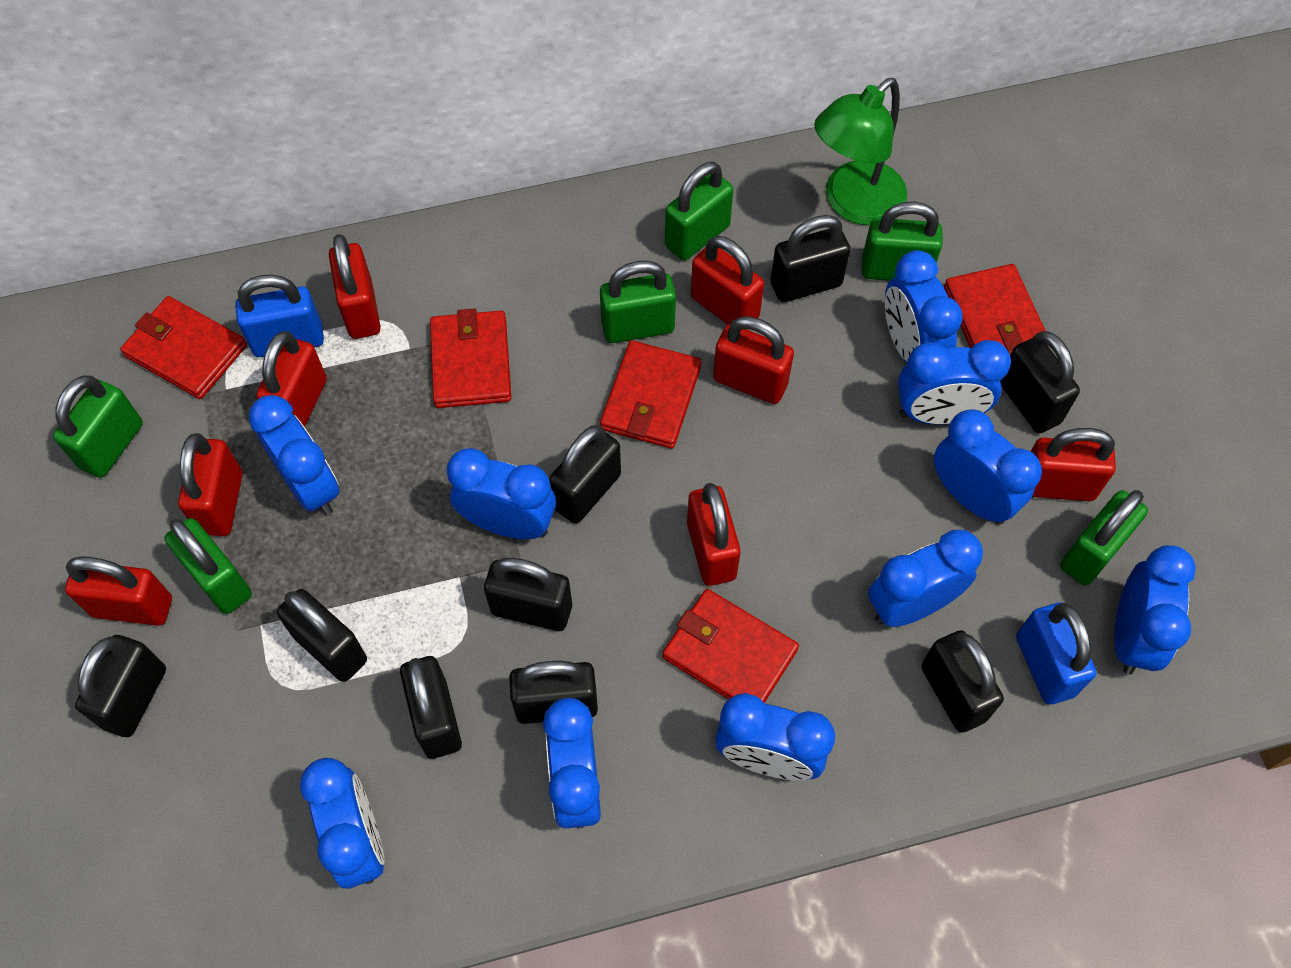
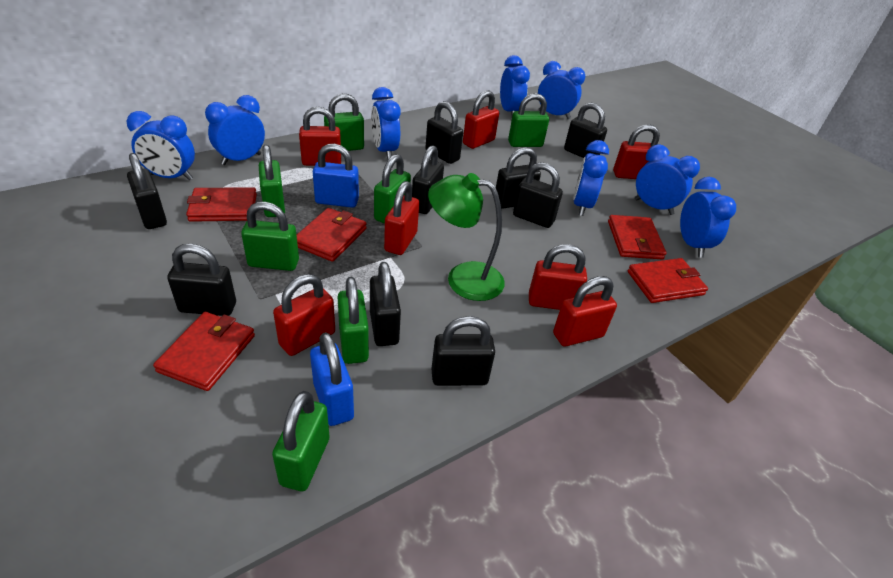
blue clock: 10 -> 8
green padlock: 6 -> 7
red padlock: 8 -> 7

